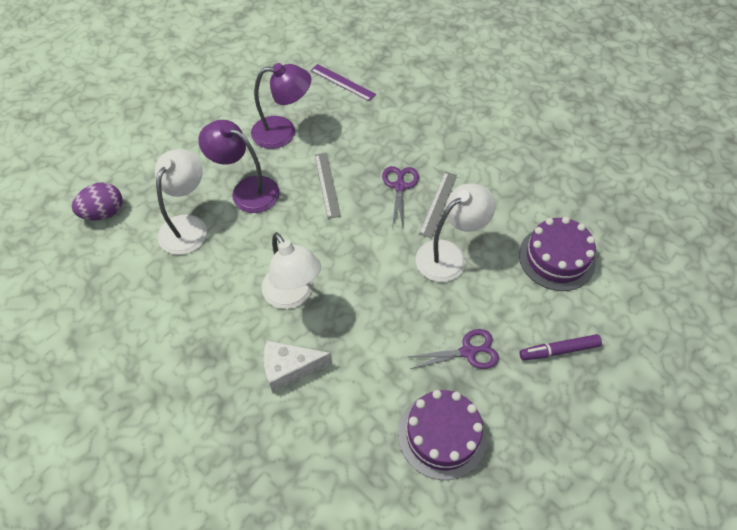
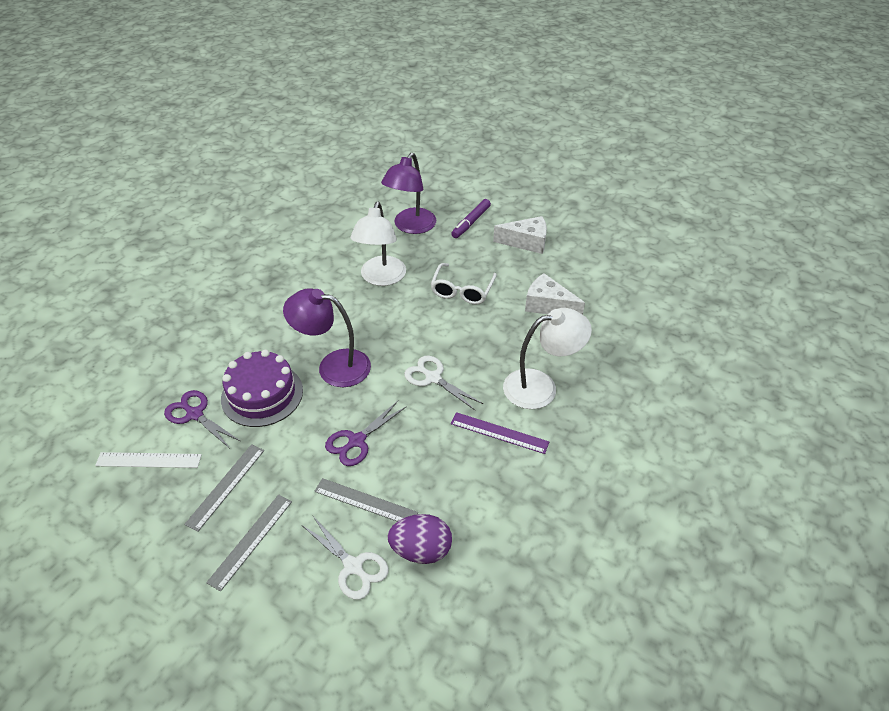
grey ruler: 2 -> 3
purple cake: 2 -> 1
white cheese: 1 -> 2
white glasses: 0 -> 1
white lamp: 3 -> 2
white ruler: 0 -> 1
white scissors: 0 -> 2

